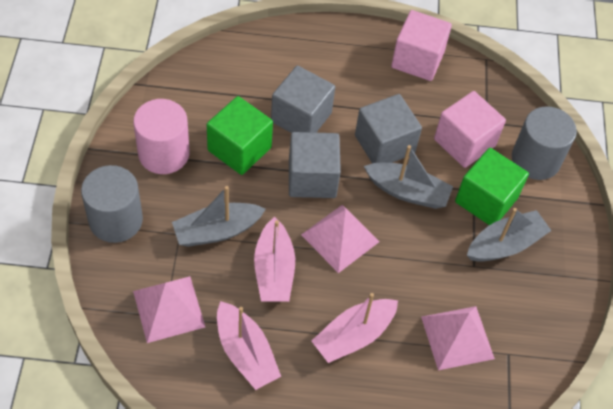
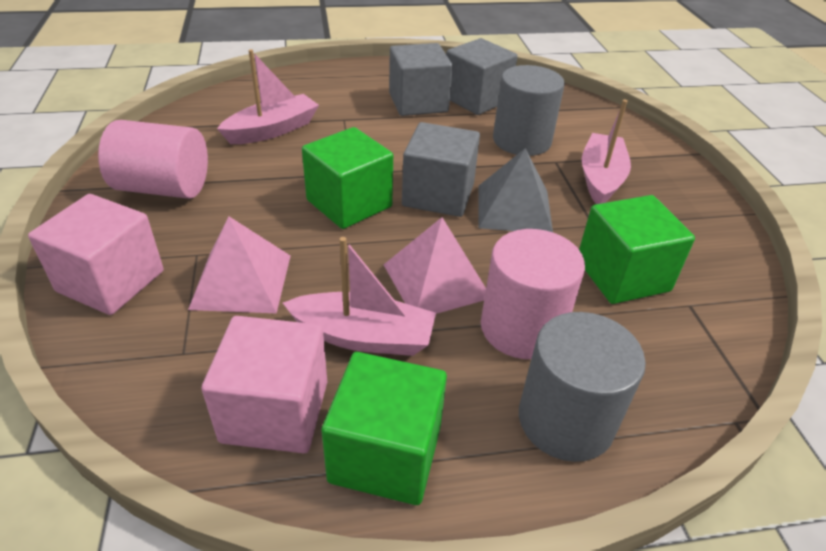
green cube: 2 -> 3
grey boat: 3 -> 0
grey pyramid: 0 -> 1
pink cylinder: 1 -> 2
pink pyramid: 3 -> 2

